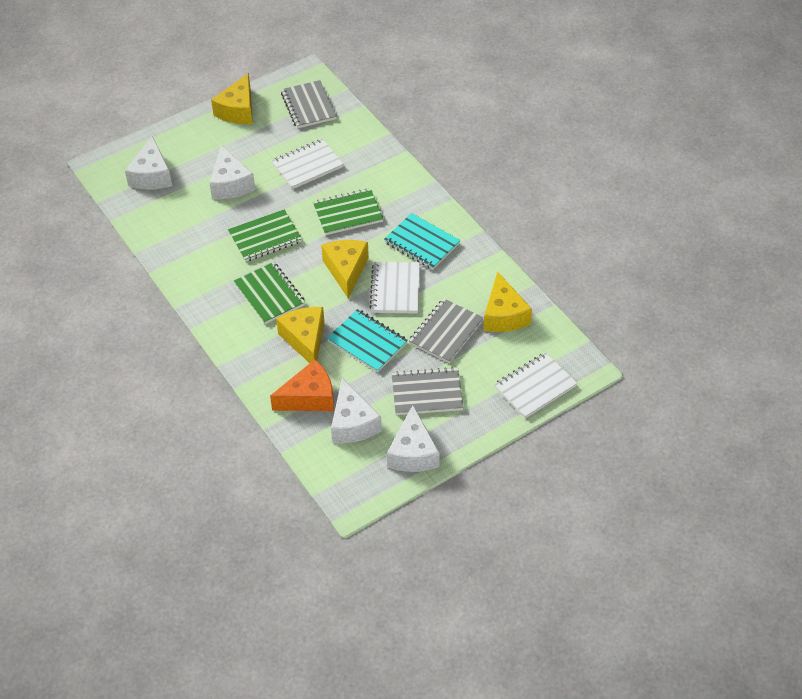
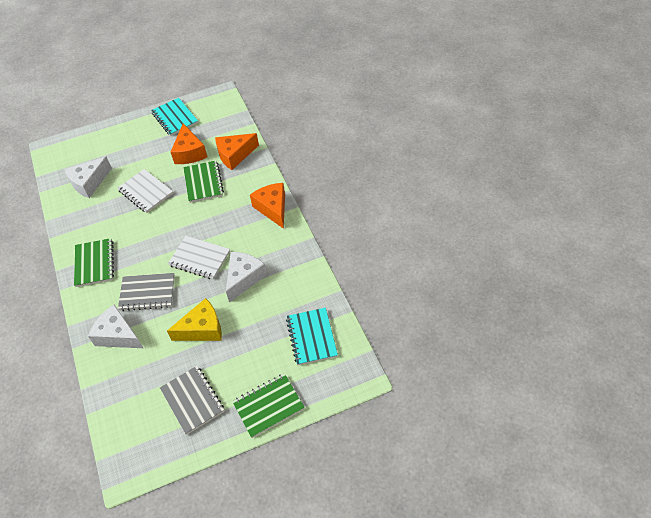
grey notebook: 3 -> 2
orange cheese: 1 -> 3
white cheese: 4 -> 3
white notebook: 3 -> 2
yellow cheese: 4 -> 1

